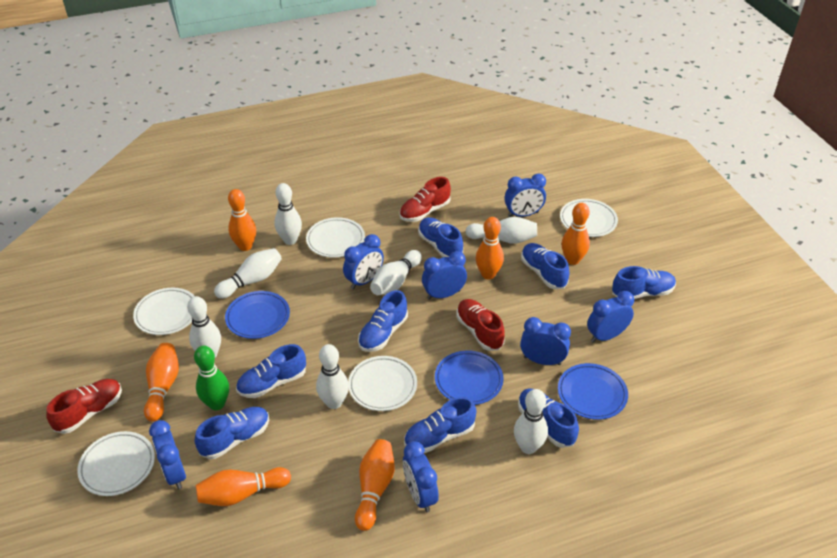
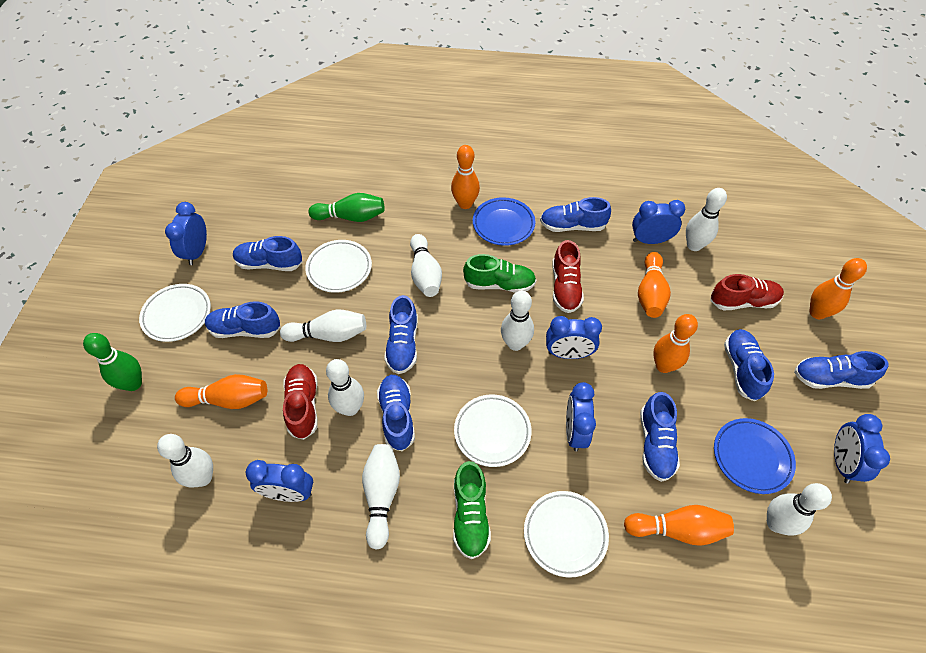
blue clock: 7 -> 6
blue plate: 3 -> 2
green bowling pin: 1 -> 2
green shoe: 0 -> 2
white bowling pin: 7 -> 8
white plate: 5 -> 4

